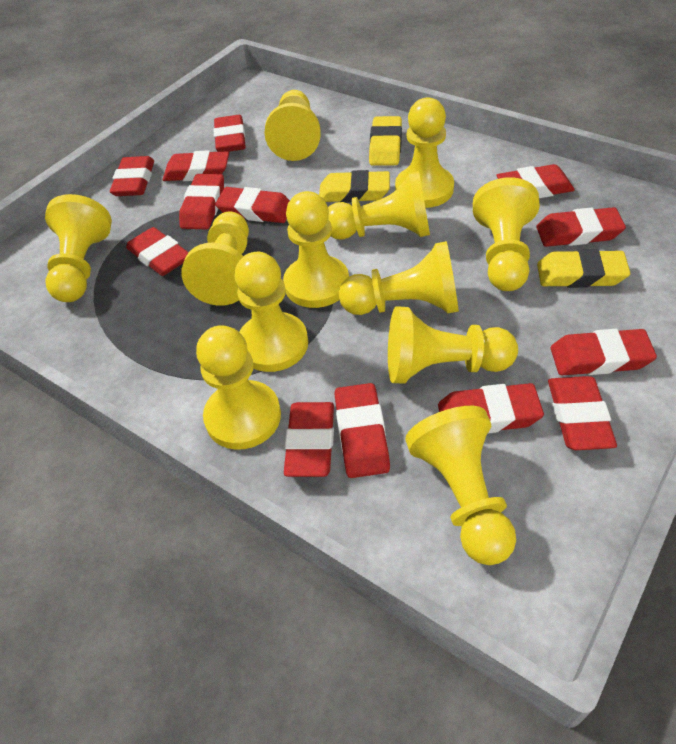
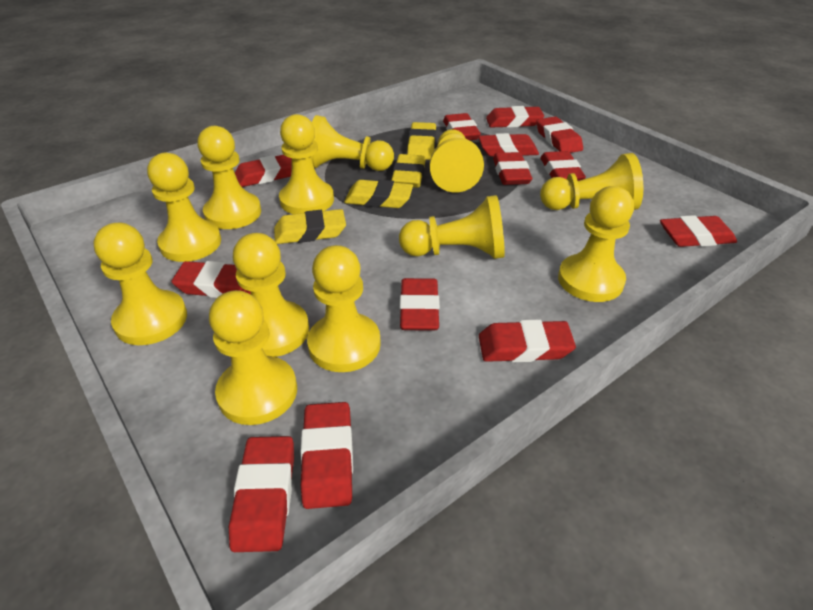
yellow eraser: 3 -> 4

